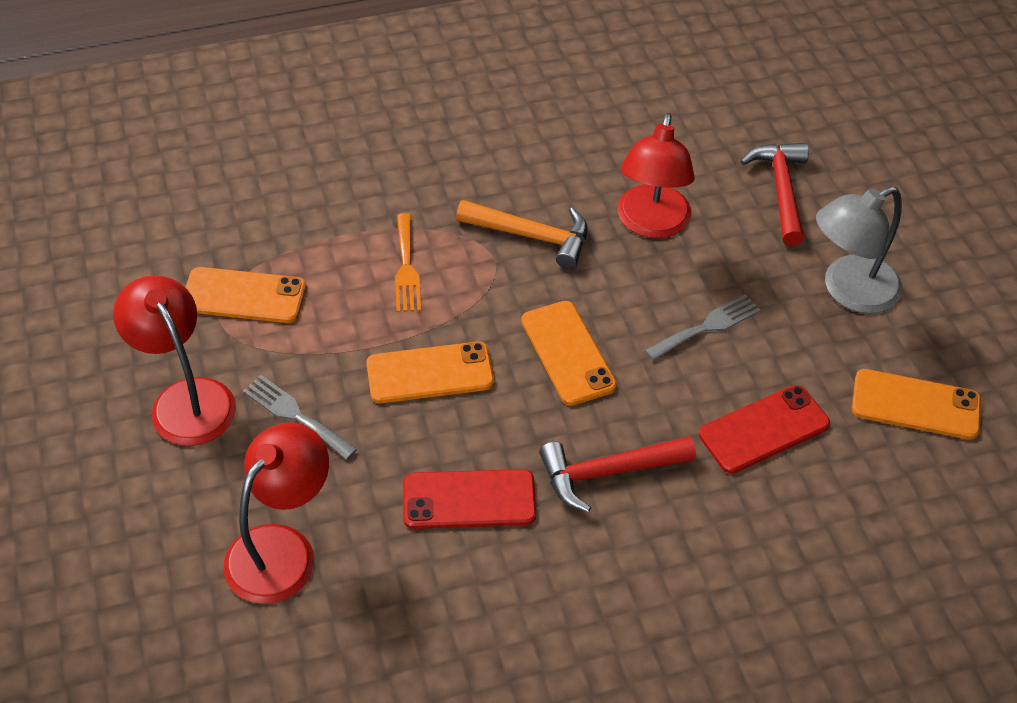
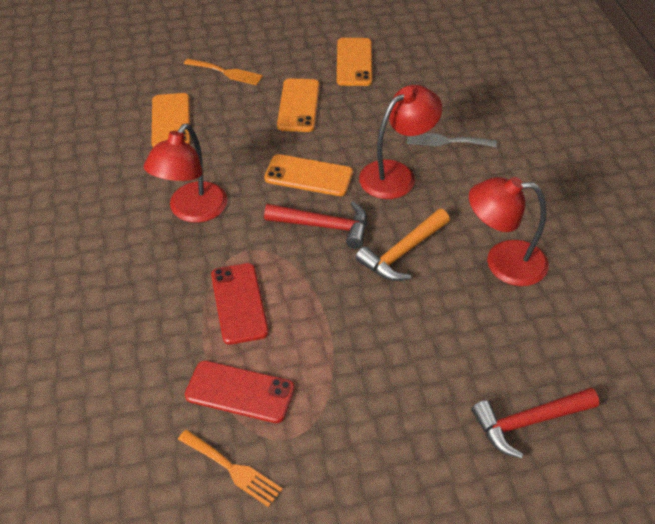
grey fork: 2 -> 1
grey lamp: 1 -> 0
orange fork: 1 -> 2

